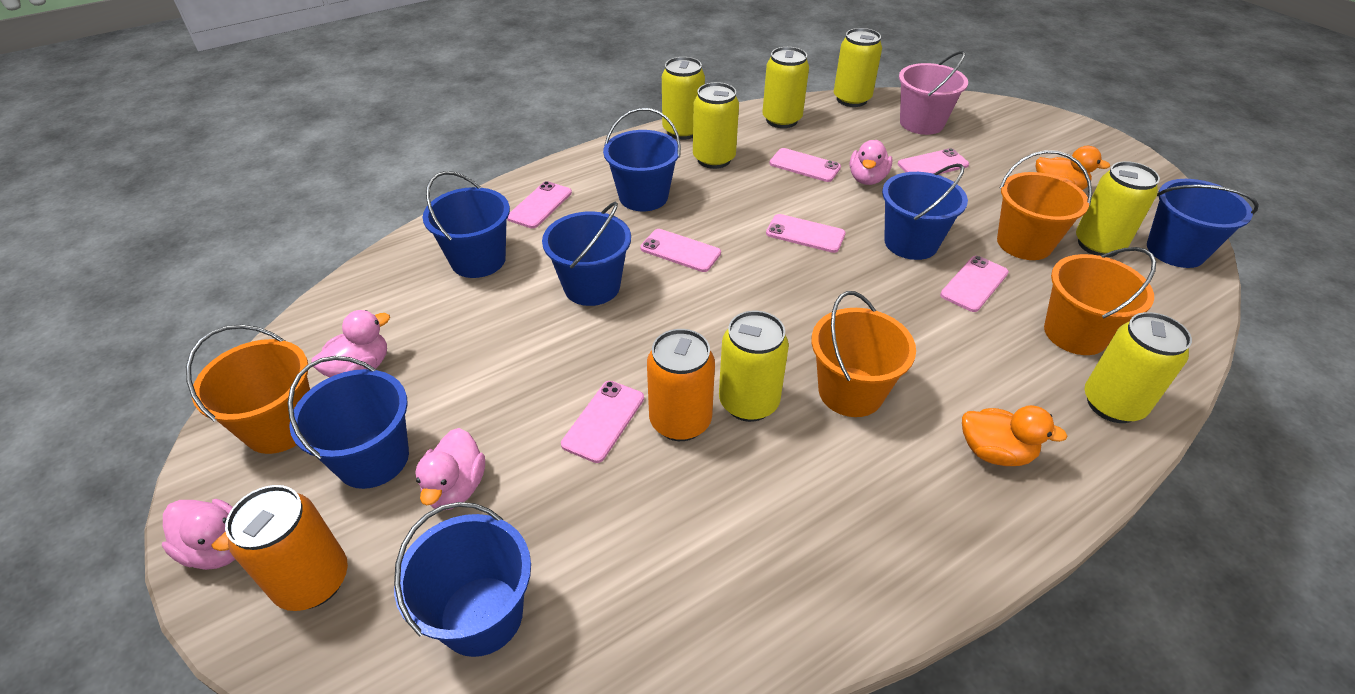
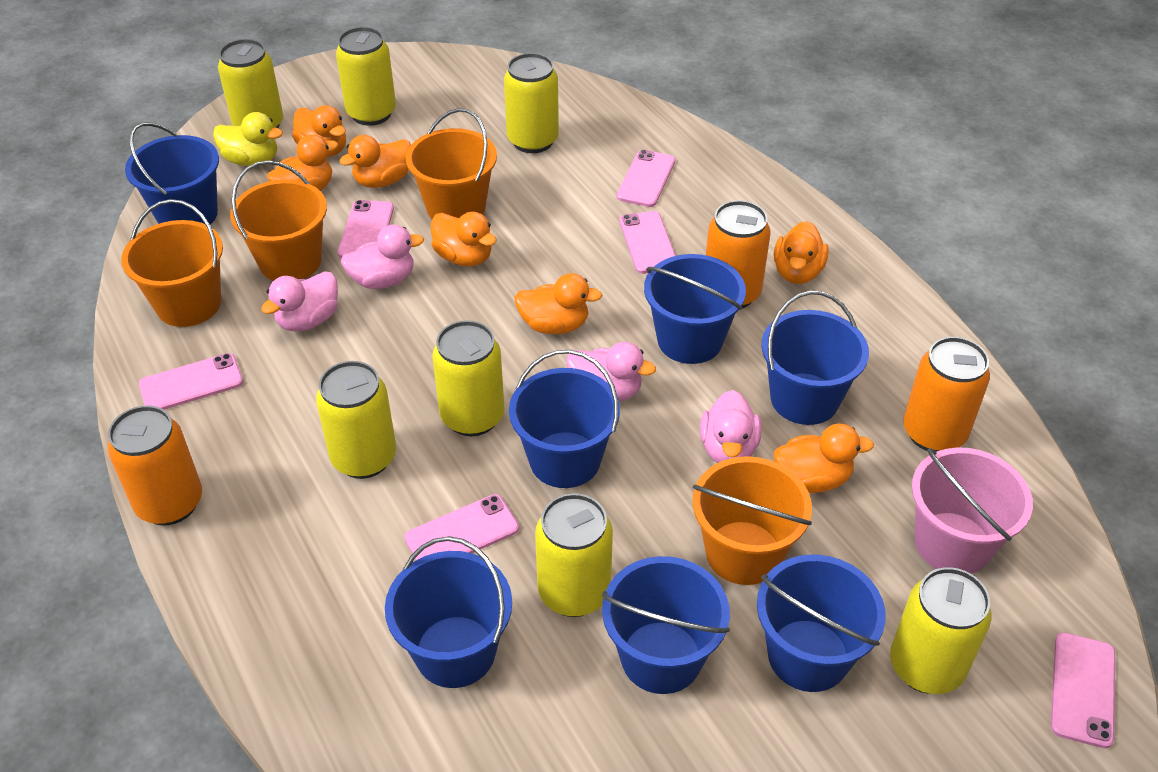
orange can: 2 -> 3
orange duck: 2 -> 7
pink phone: 7 -> 6
yellow duck: 0 -> 1

